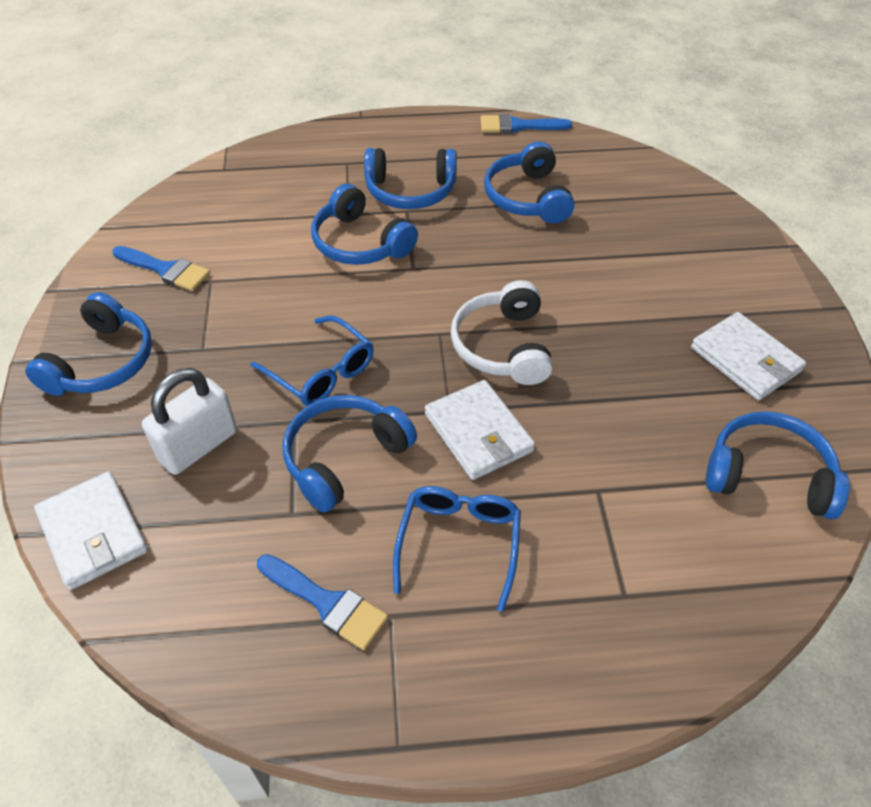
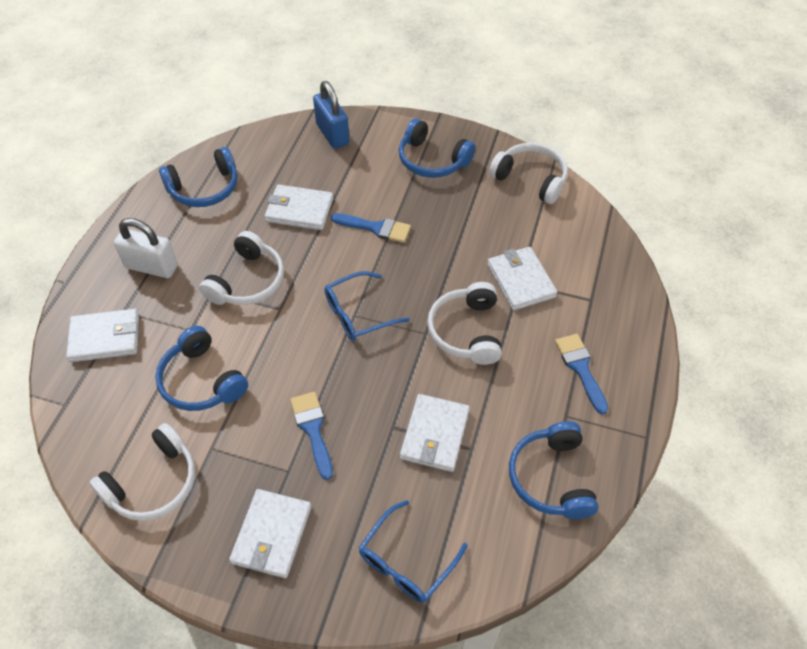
blue headphones: 6 -> 4
blue padlock: 0 -> 1
white headphones: 1 -> 4
white wallet: 3 -> 5

